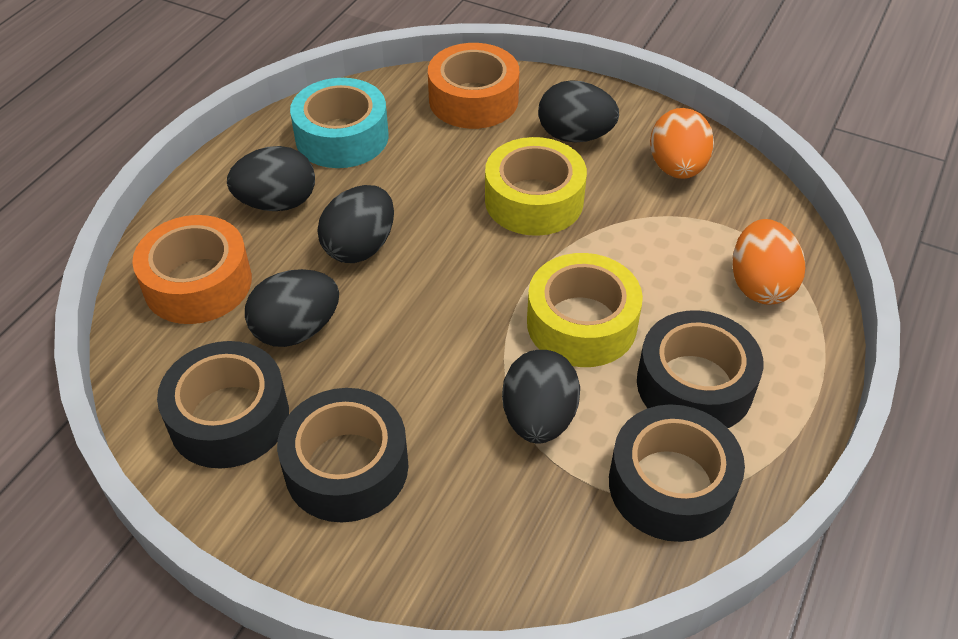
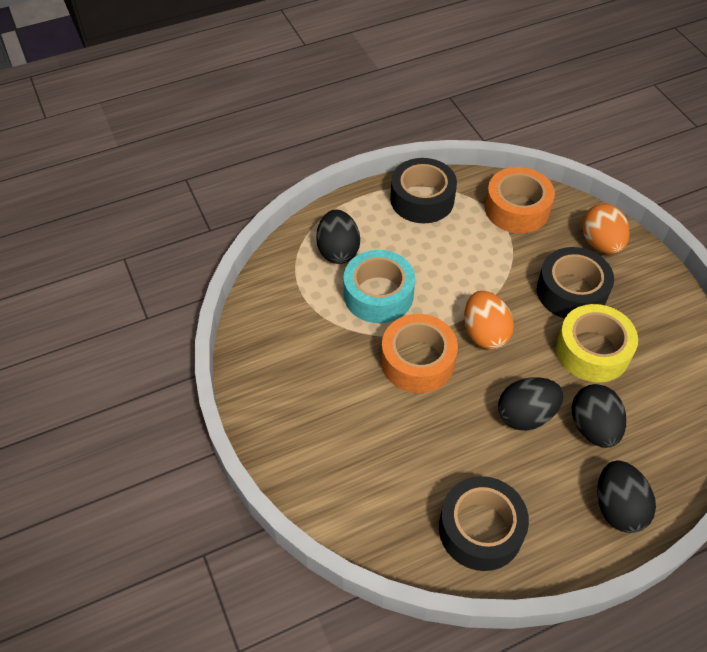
black egg: 5 -> 4
black tape: 4 -> 3
yellow tape: 2 -> 1

